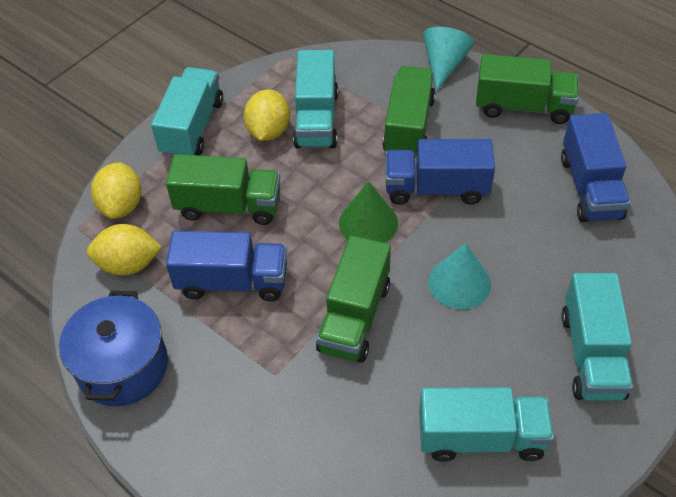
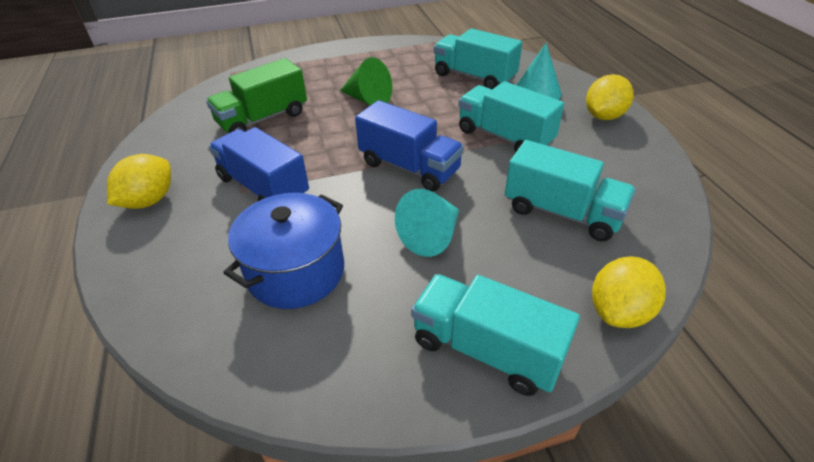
blue truck: 3 -> 2
green truck: 4 -> 1

